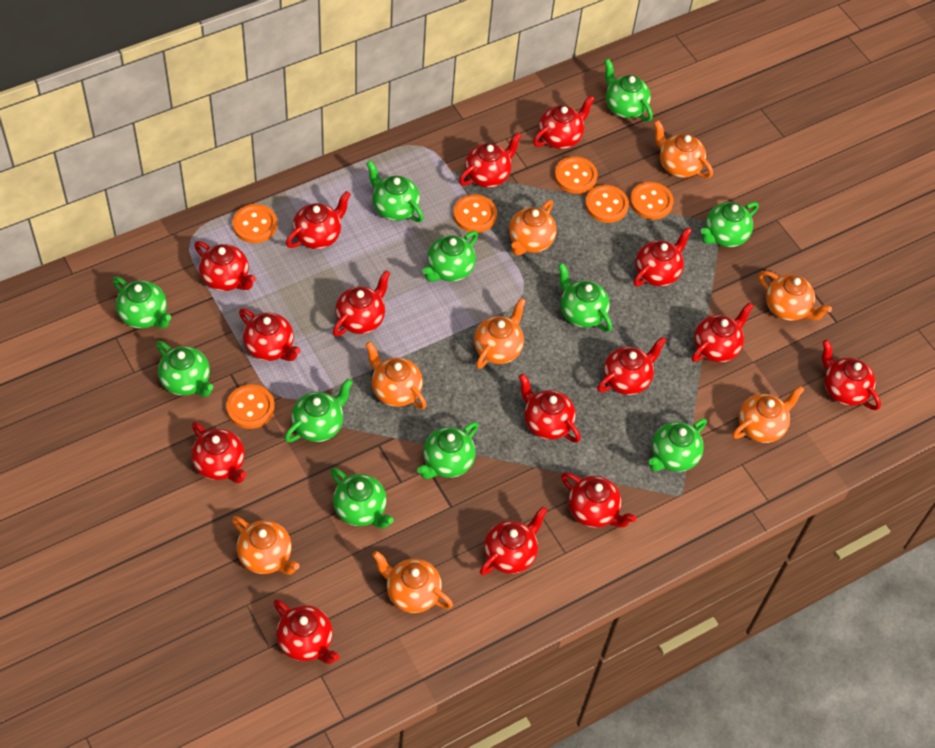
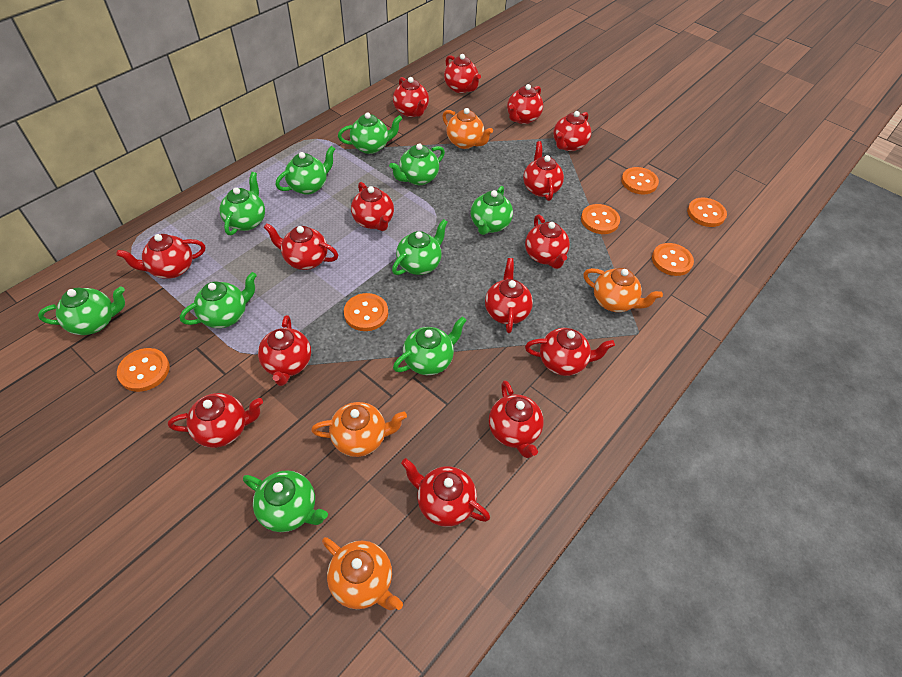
green teapot: 11 -> 10
orange teapot: 8 -> 4

